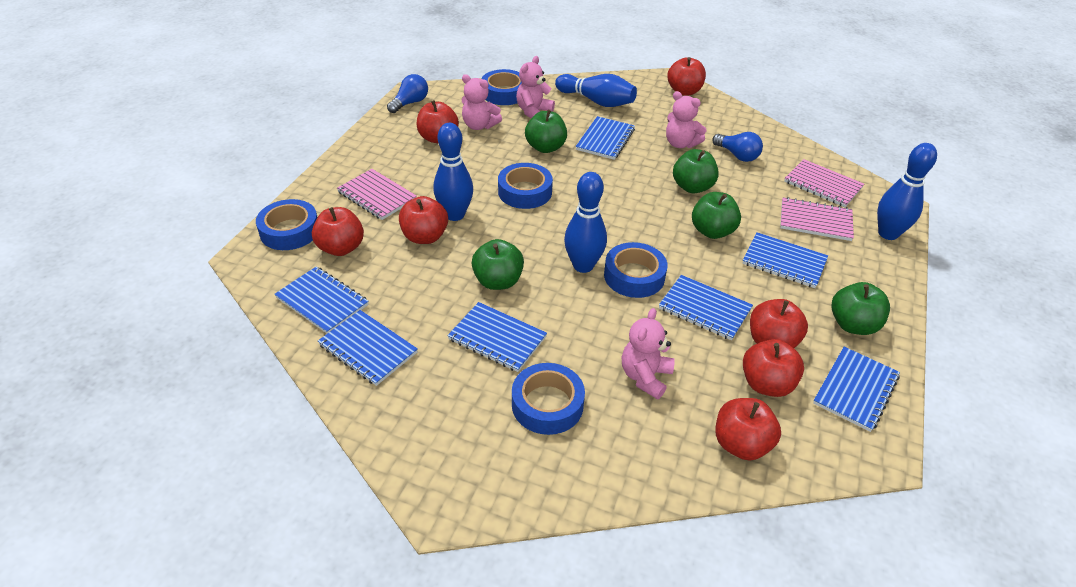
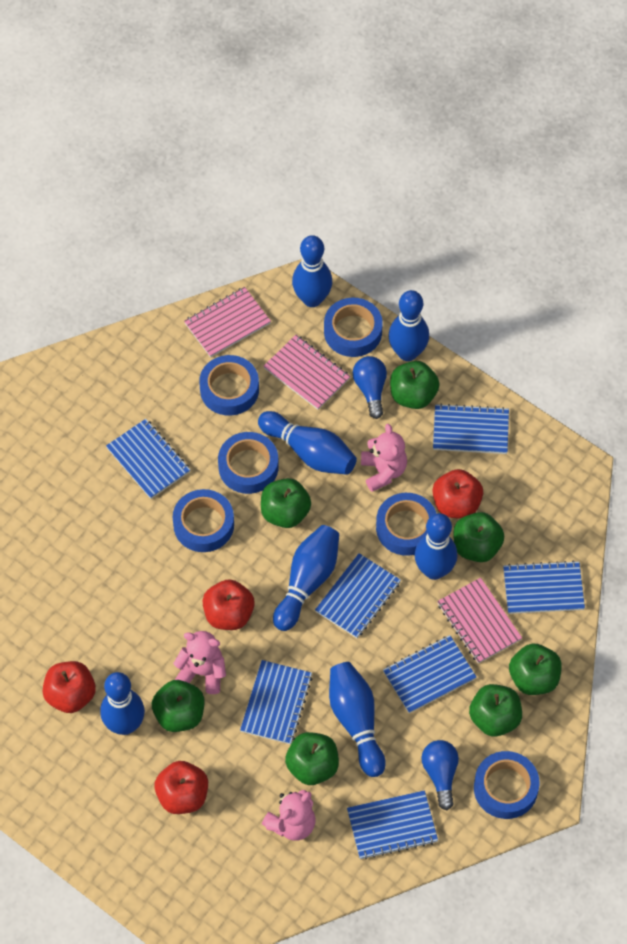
blue bowling pin: 4 -> 7
blue tape: 5 -> 6
green apple: 5 -> 7
pink teddy bear: 4 -> 3
red apple: 7 -> 4

